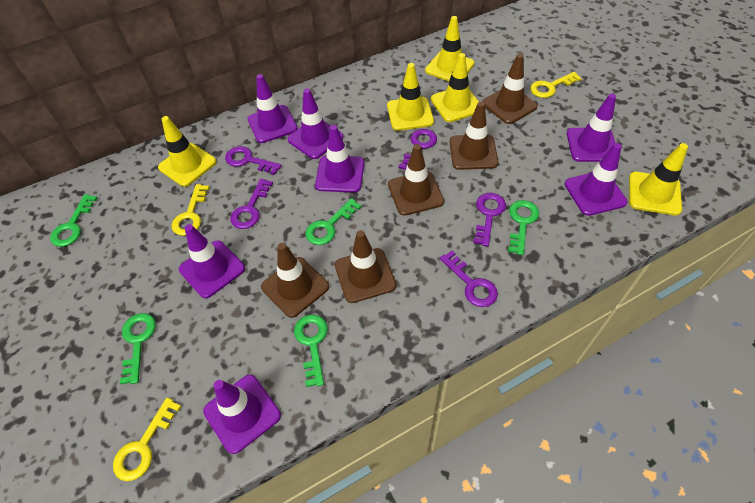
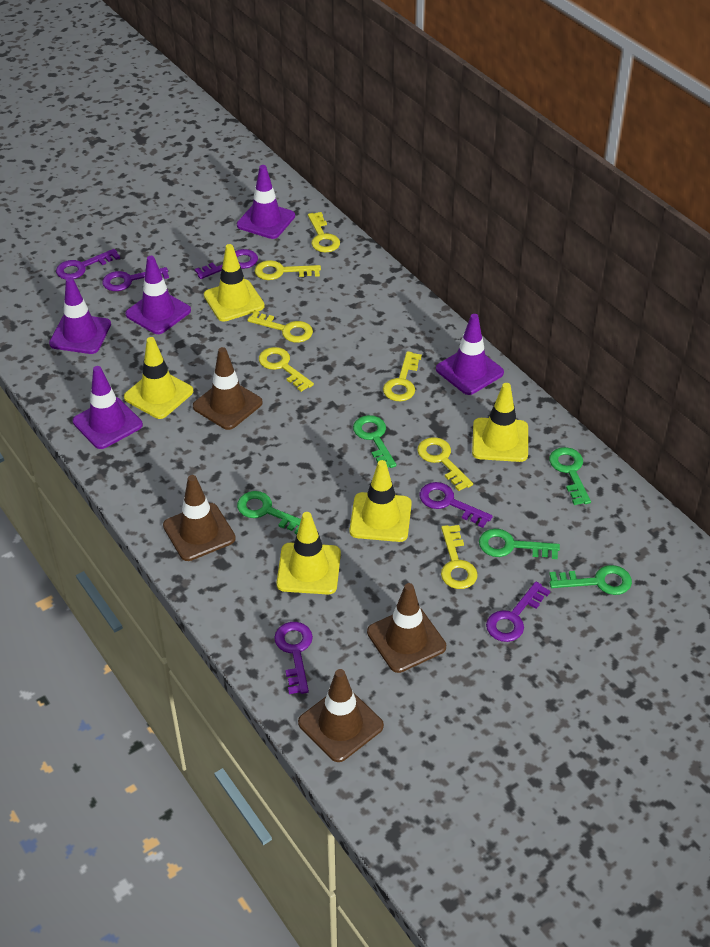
brown traffic cone: 5 -> 4
purple key: 5 -> 6
purple traffic cone: 7 -> 5
yellow key: 3 -> 7

